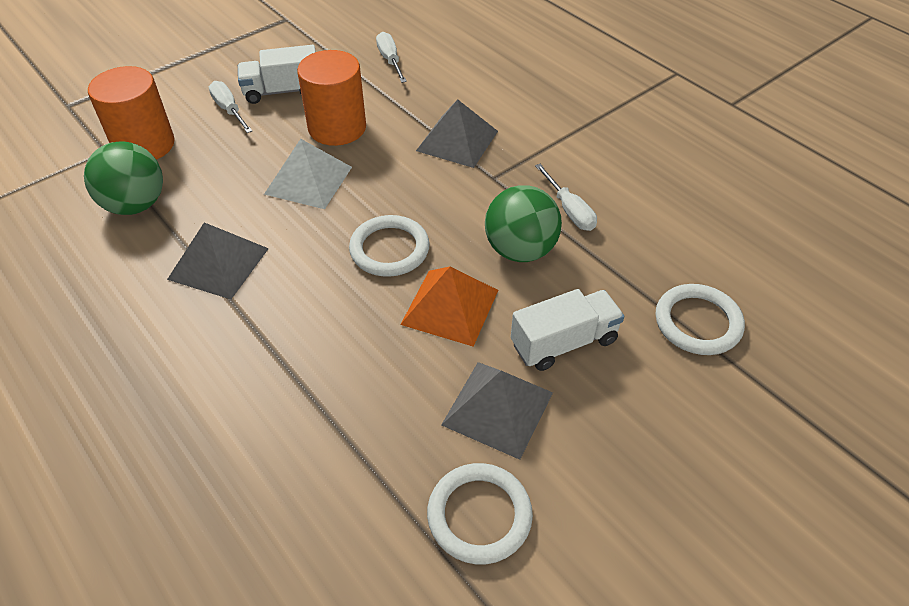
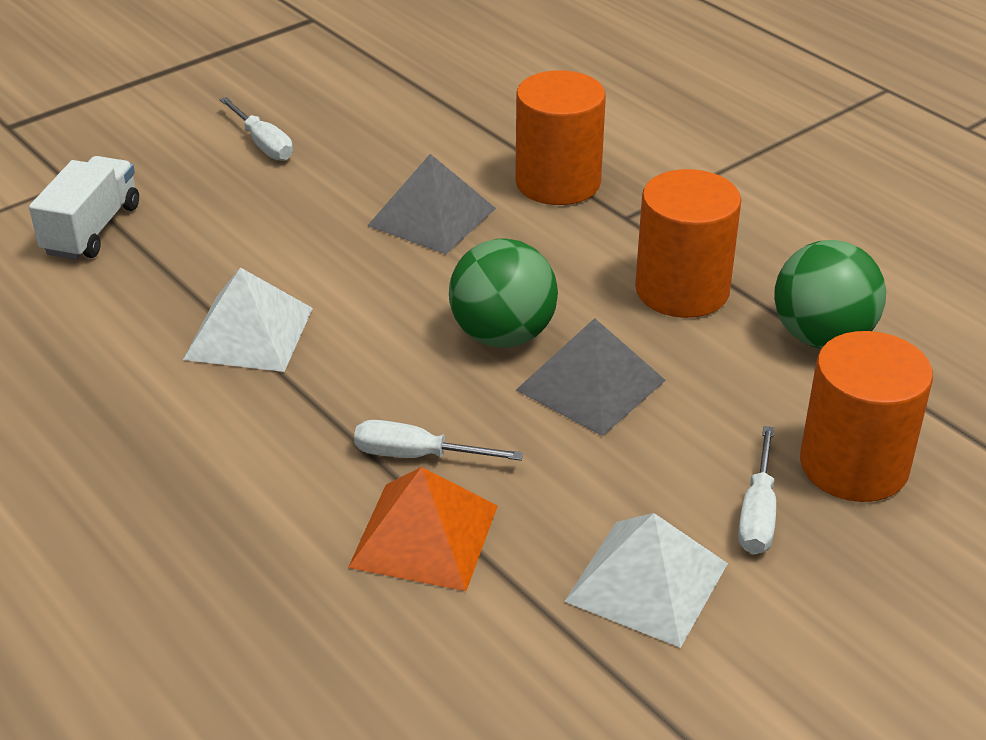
grey pyramid: 3 -> 2
orange cylinder: 2 -> 3
white pyramid: 1 -> 2
white ring: 3 -> 0
white truck: 2 -> 1

